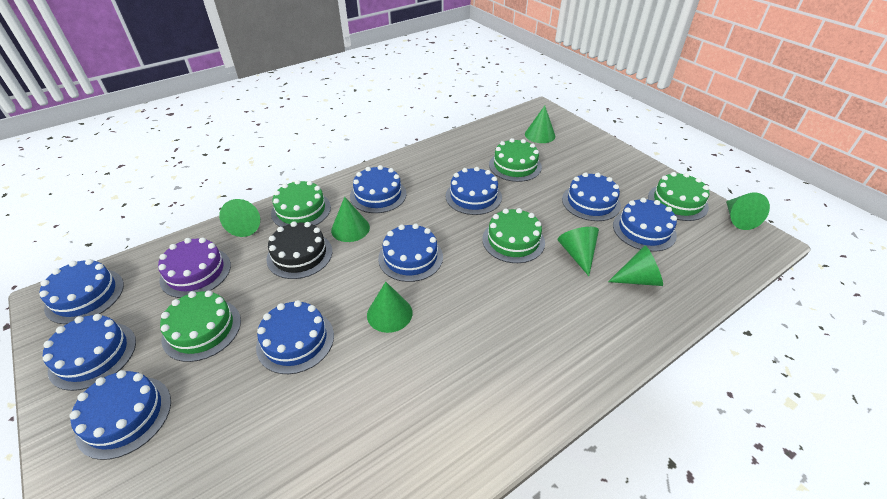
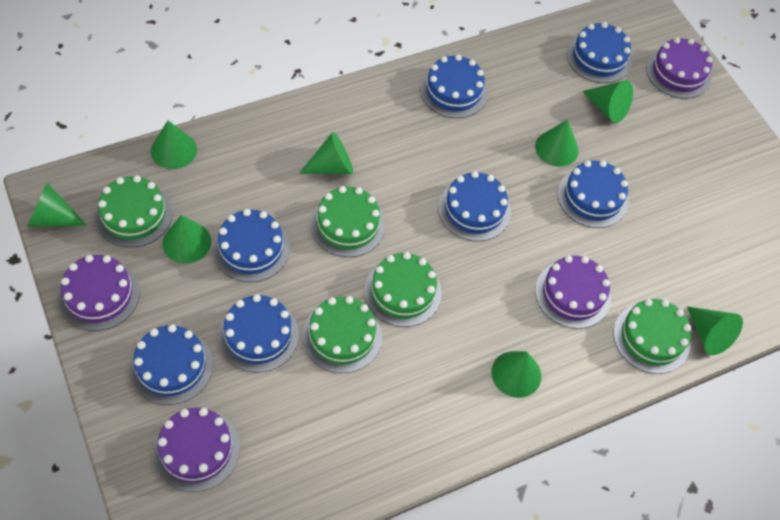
black cake: 1 -> 0
blue cake: 9 -> 7
green cone: 7 -> 8
purple cake: 1 -> 4

